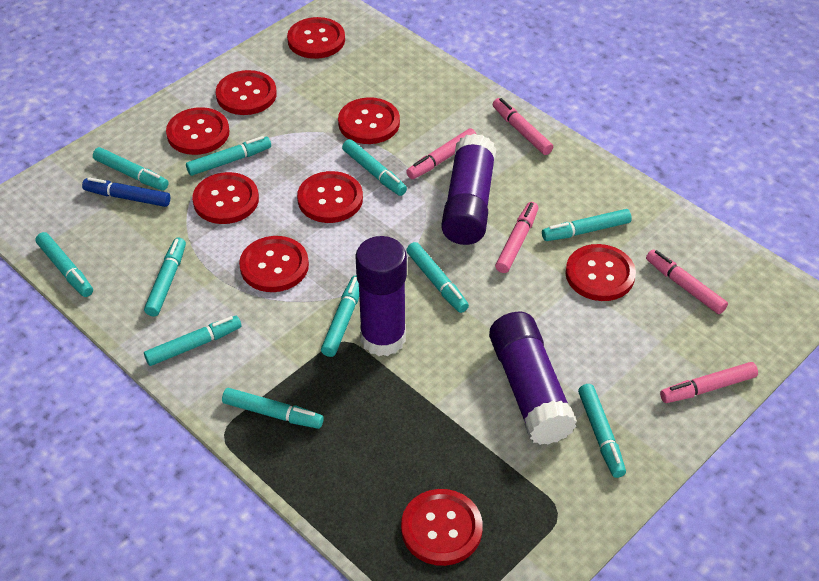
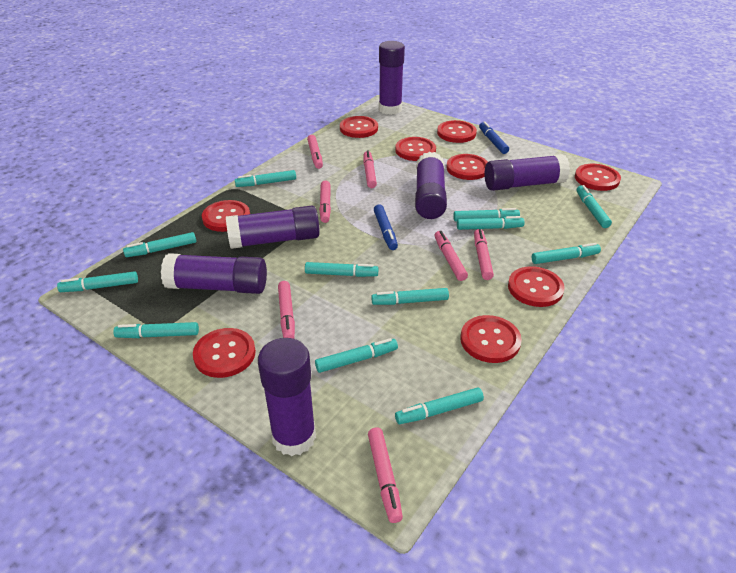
blue marker: 1 -> 2
pink marker: 5 -> 7
purple glue stick: 3 -> 6
turquoise marker: 11 -> 12

